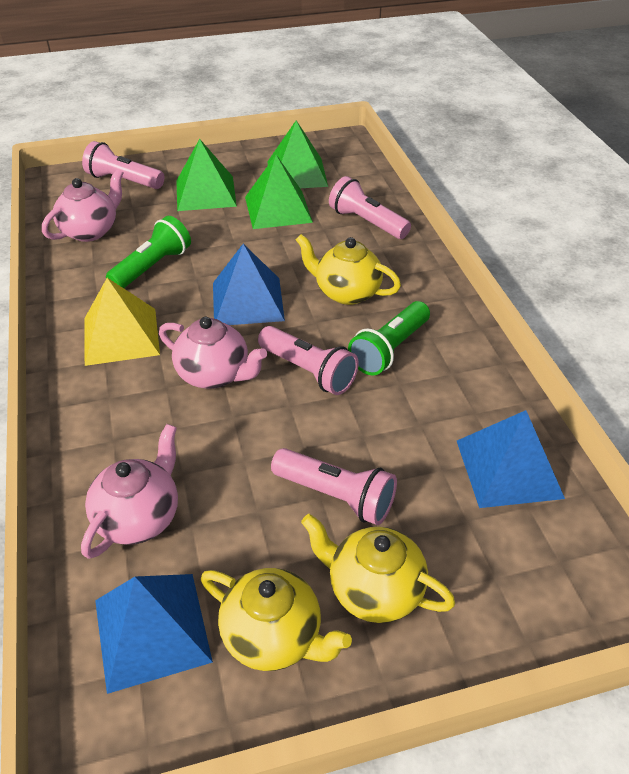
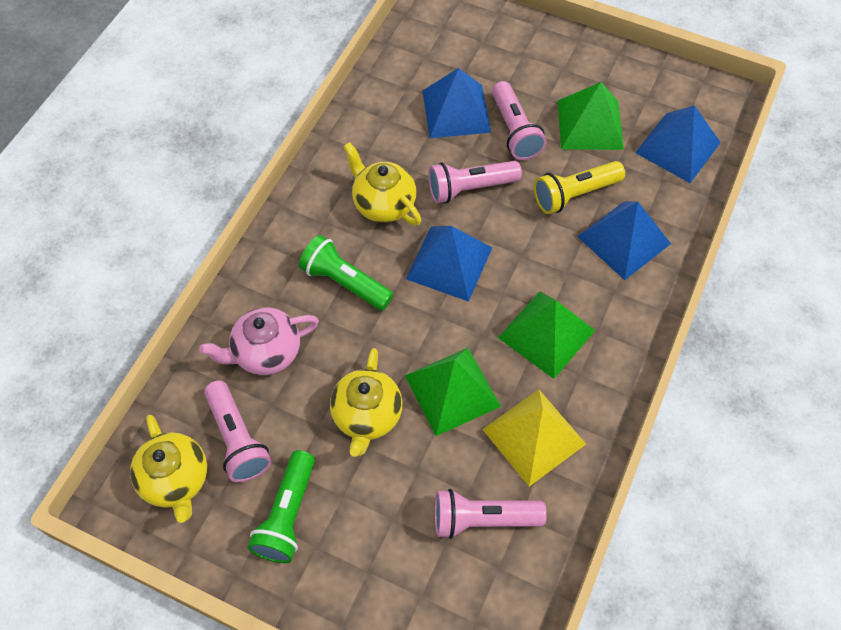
blue pyramid: 3 -> 4
pink teapot: 3 -> 1
yellow flashlight: 0 -> 1

